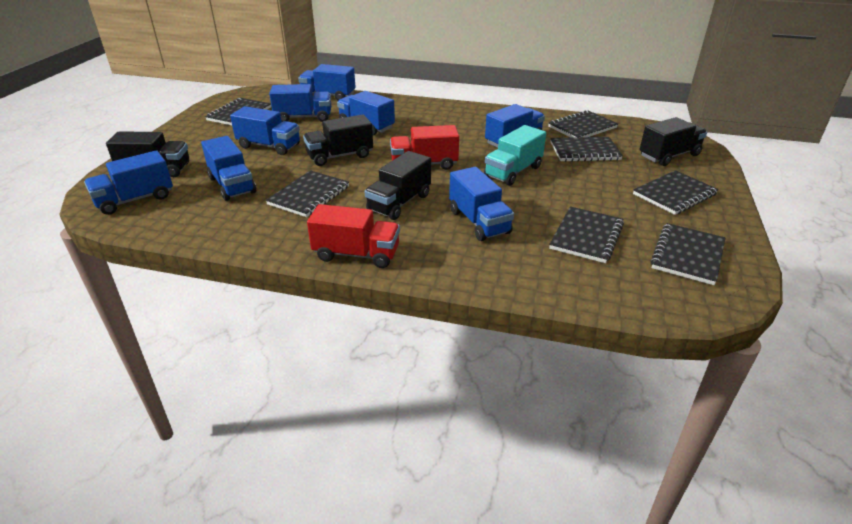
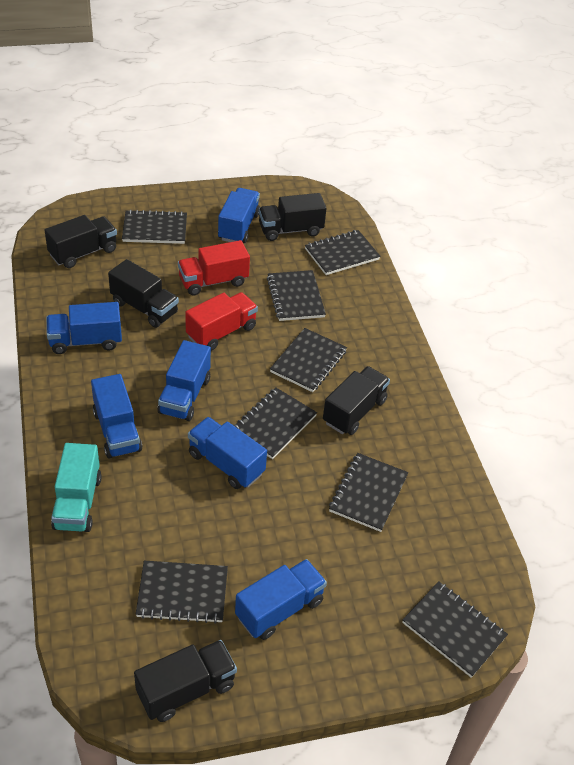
black notebook: 7 -> 8
black truck: 4 -> 5
blue truck: 8 -> 6

